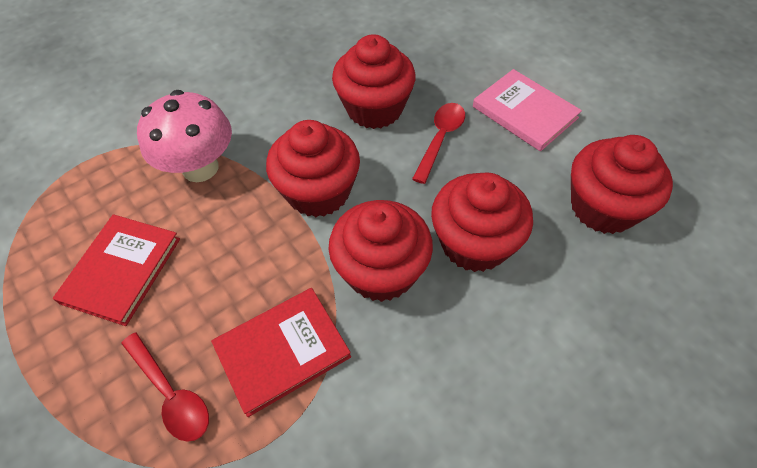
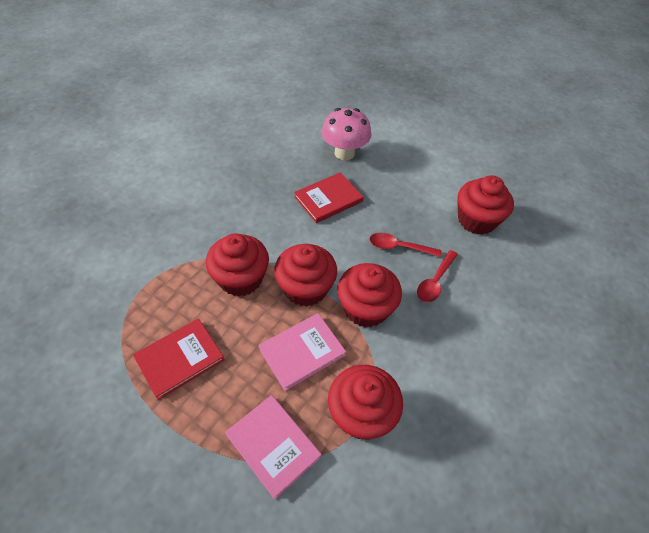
pink book: 1 -> 2

